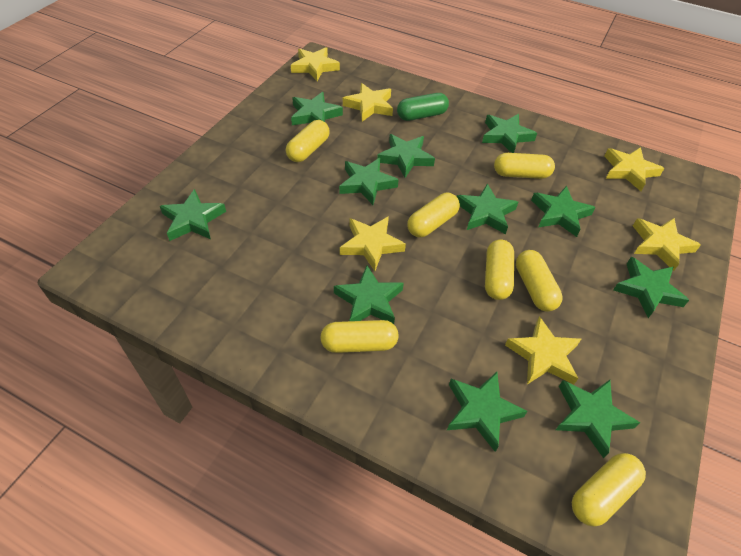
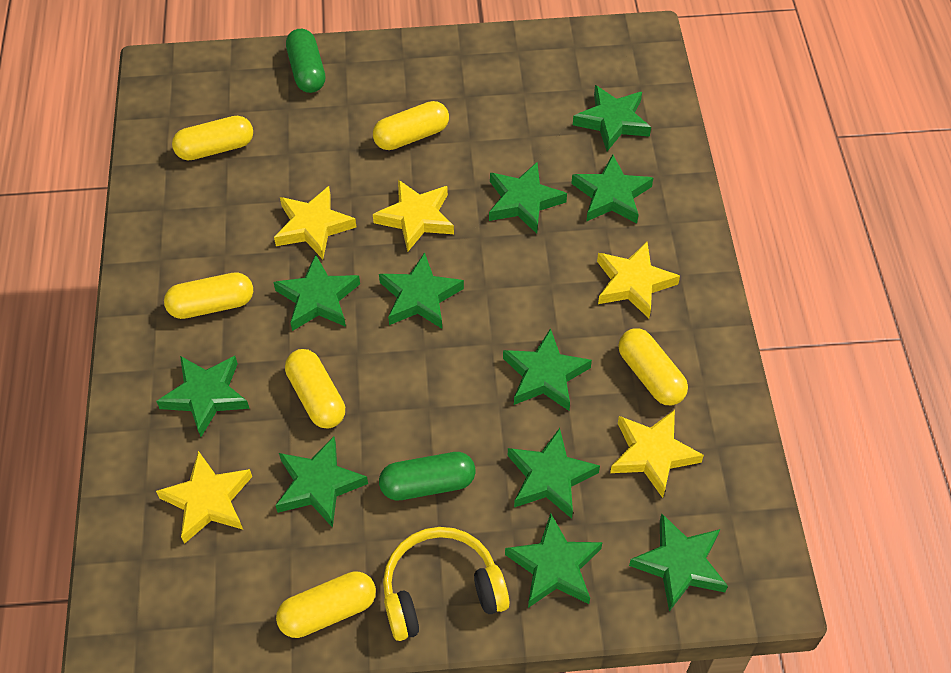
green capsule: 1 -> 2
yellow capsule: 7 -> 6
yellow headphones: 0 -> 1
yellow star: 6 -> 5

